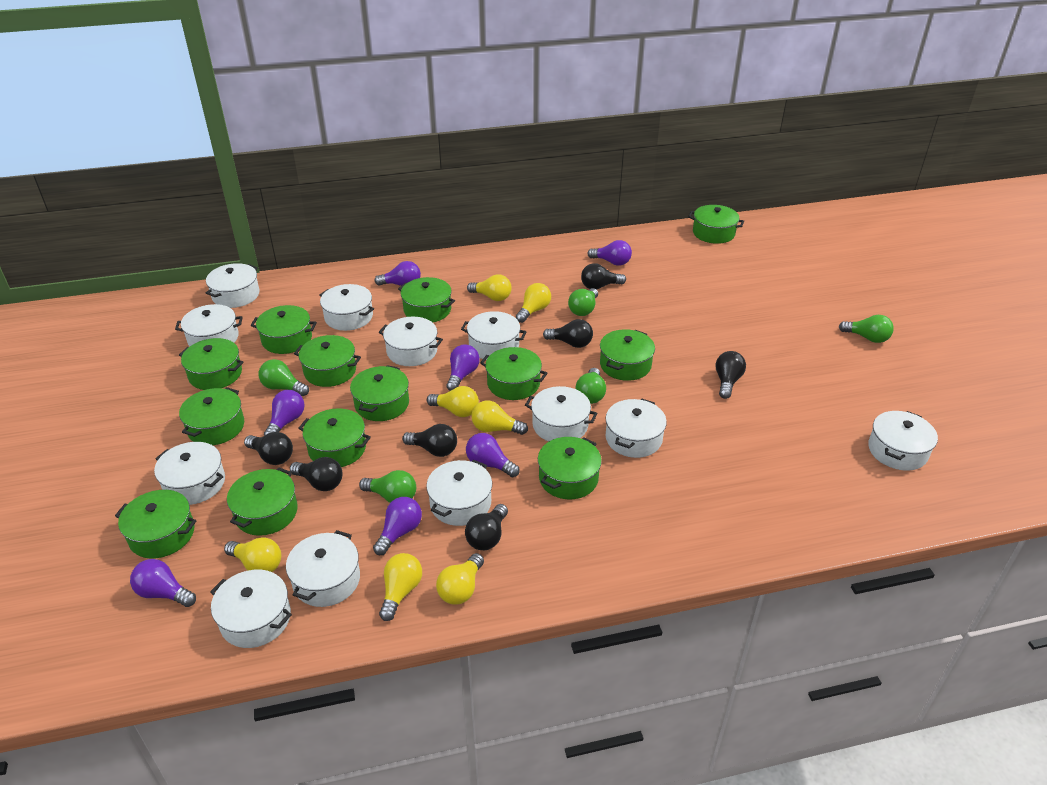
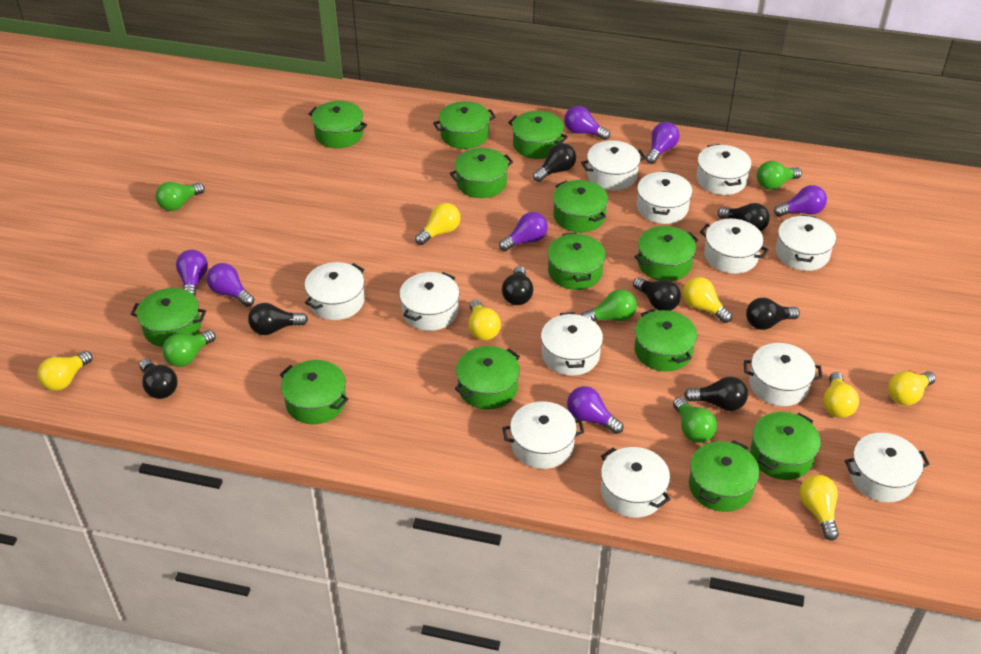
black light bulb: 7 -> 8

